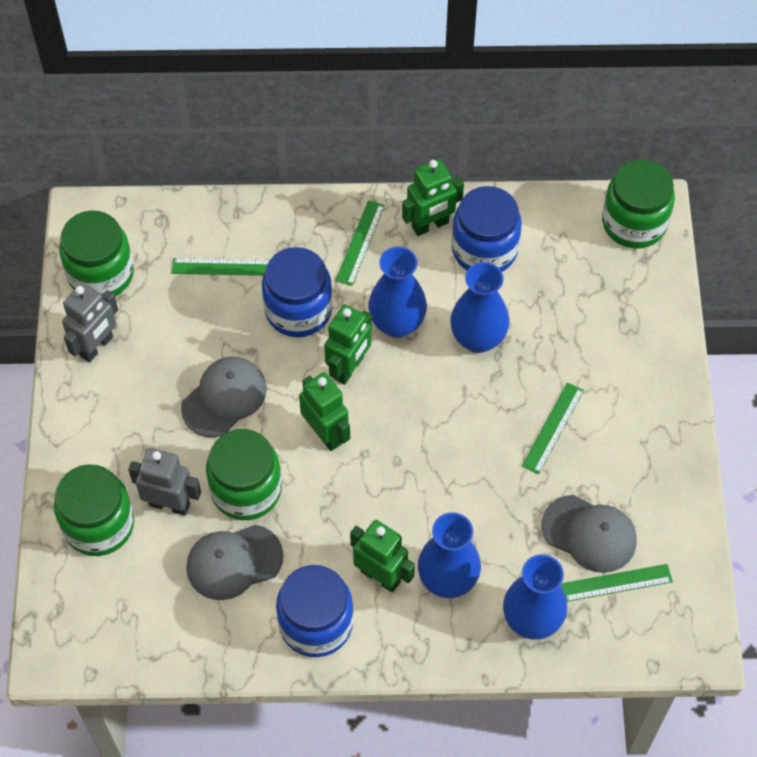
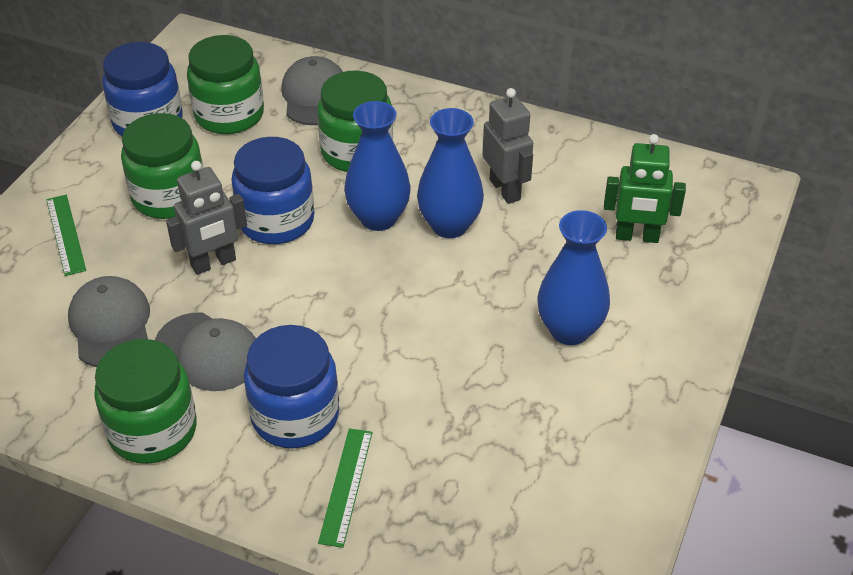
blue vase: 4 -> 3
green robot: 4 -> 1
green ruler: 4 -> 2

